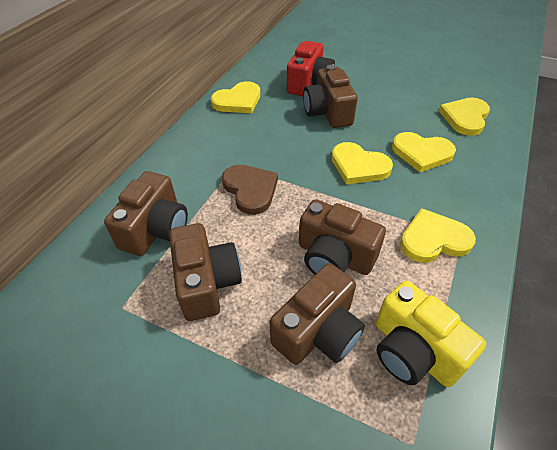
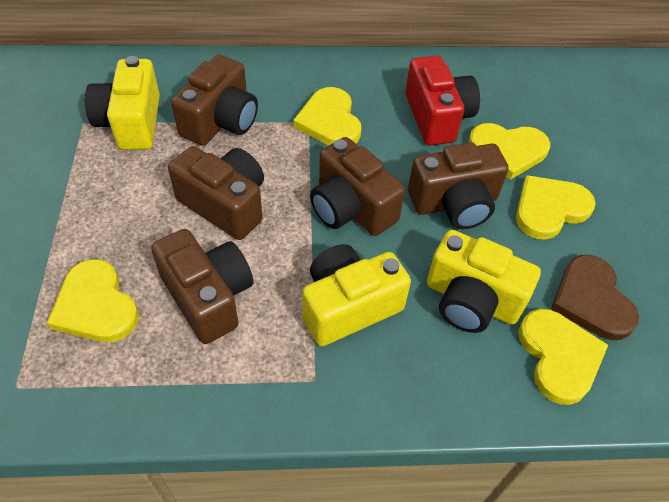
yellow camera: 1 -> 3

